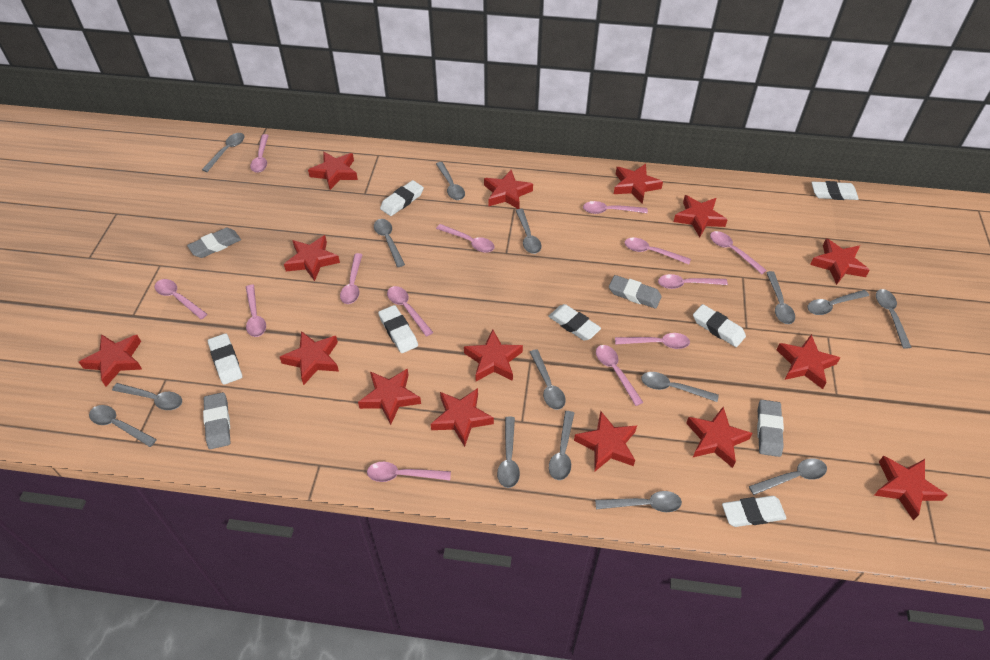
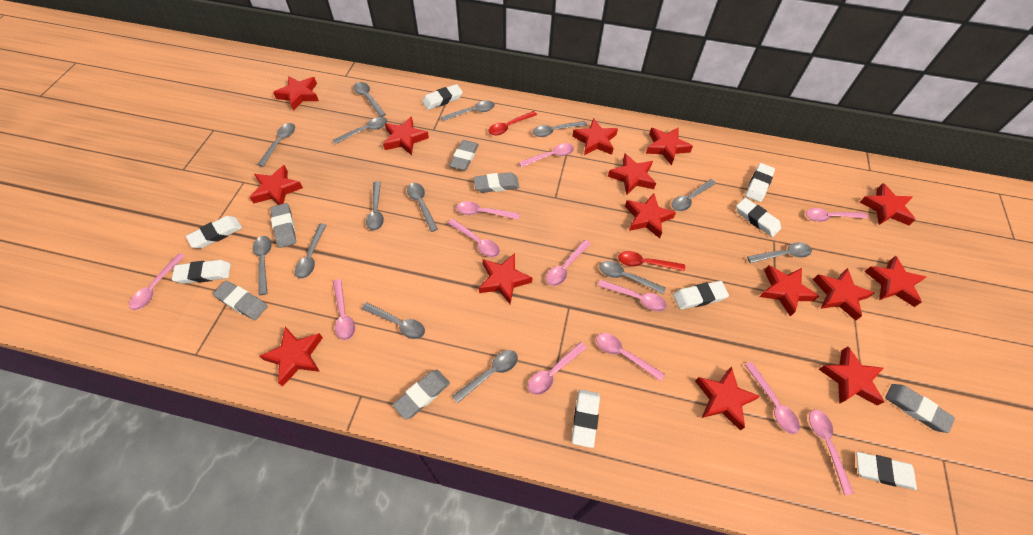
grey eraser: 4 -> 6
grey spoon: 15 -> 14
pink spoon: 13 -> 12
red spoon: 0 -> 2
white eraser: 7 -> 8

